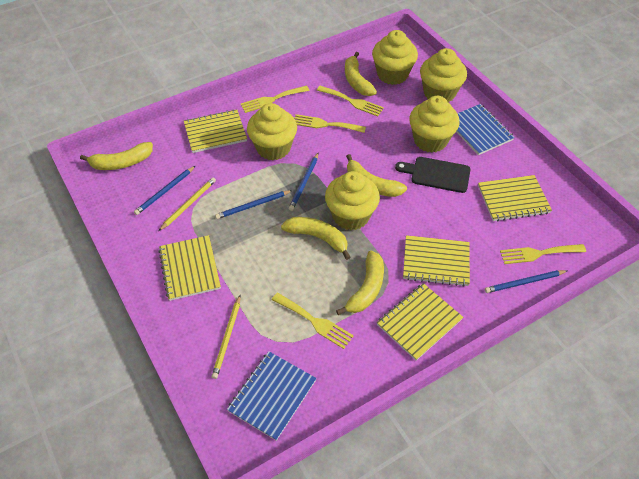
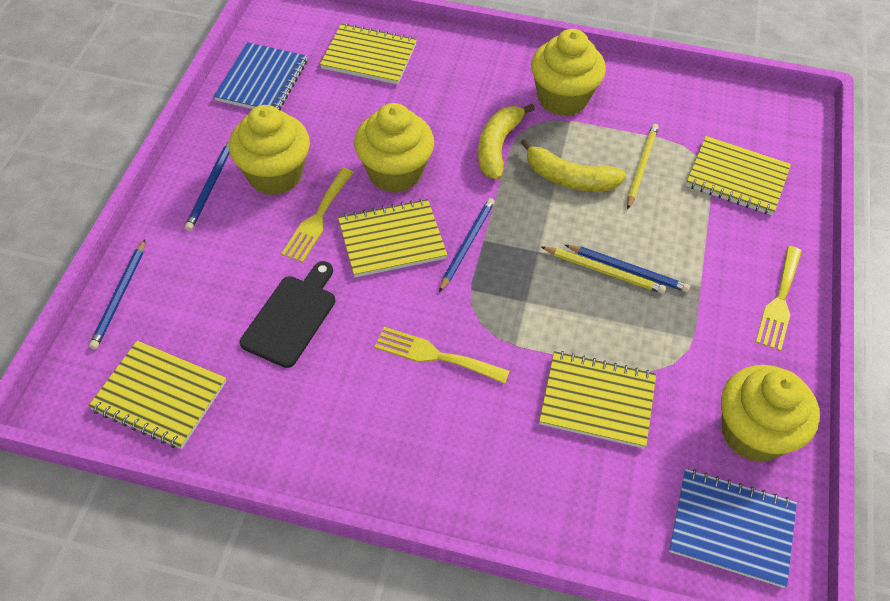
yellow banana: 5 -> 2
yellow cupcake: 5 -> 4
yellow fork: 5 -> 3

